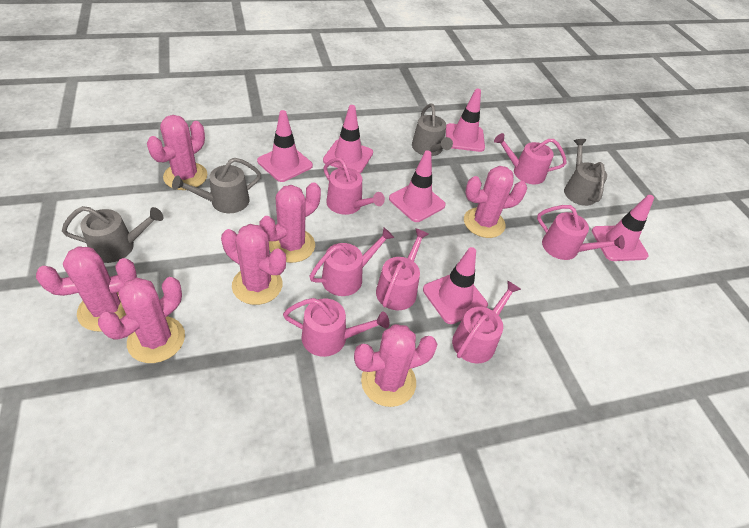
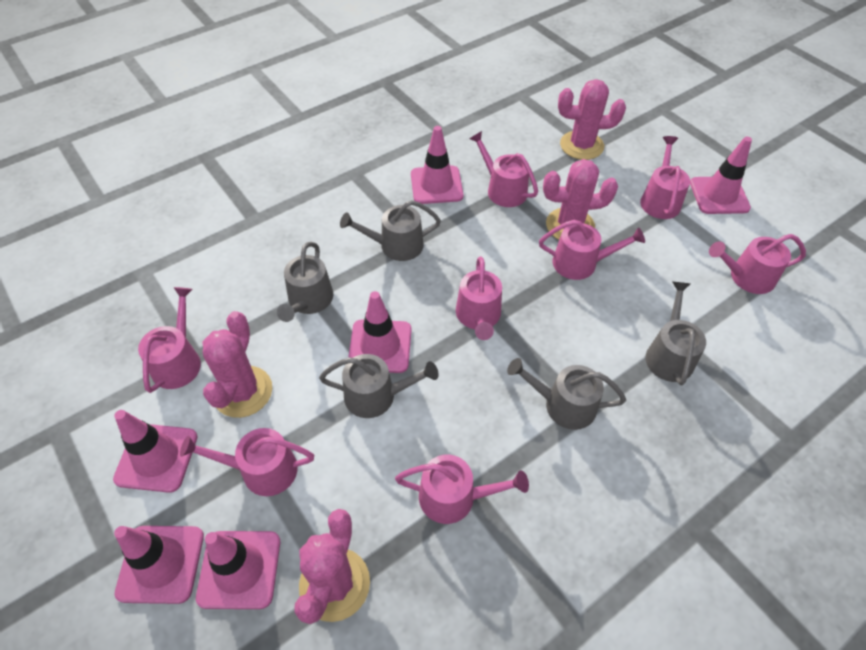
grey watering can: 4 -> 5
pink cactus: 7 -> 4
pink watering can: 7 -> 8

